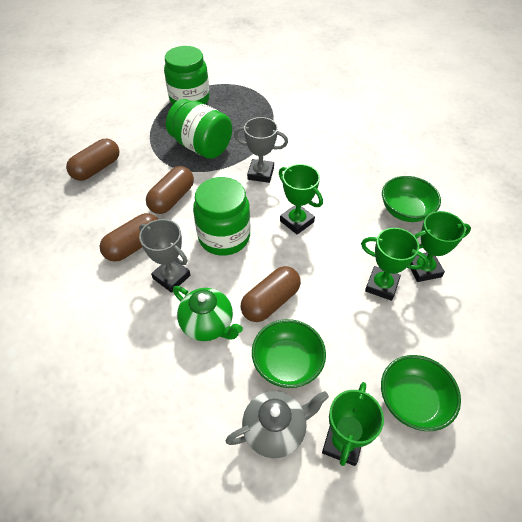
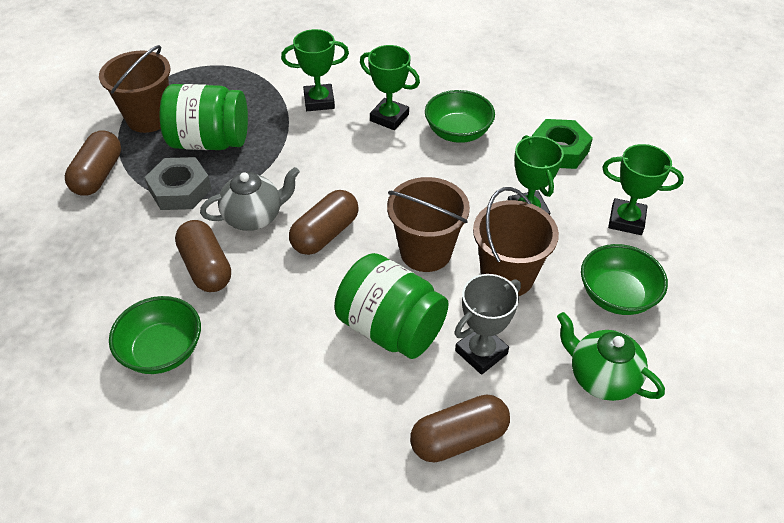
brown bucket: 0 -> 3
green jar: 3 -> 2
green nut: 0 -> 1
grey nut: 0 -> 1
grey trophy: 2 -> 1

